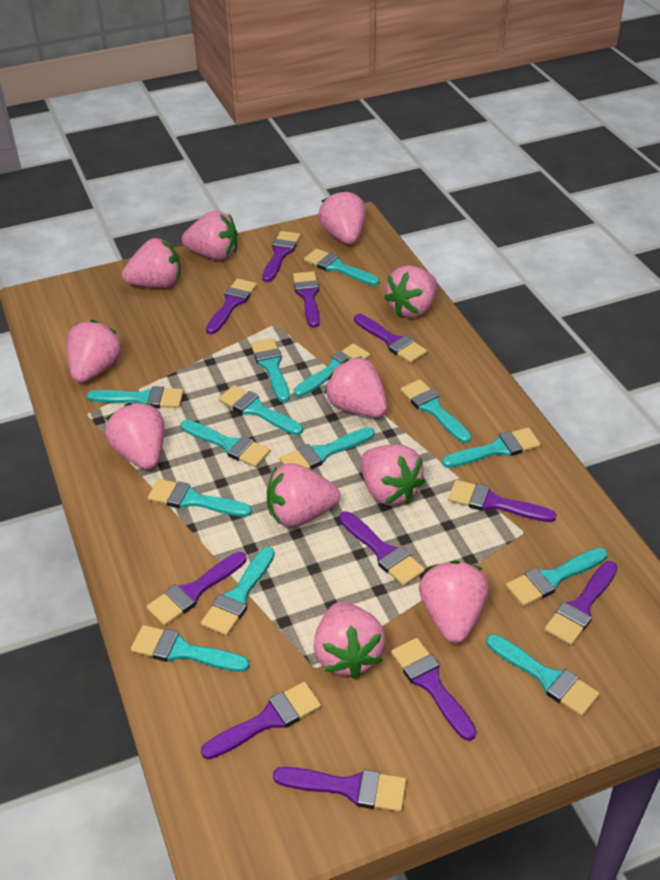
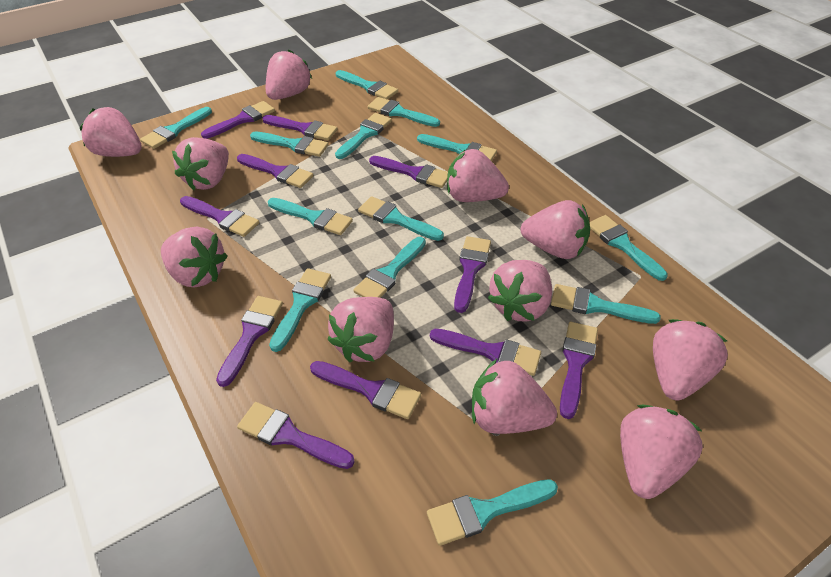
turquoise brush: 14 -> 13

